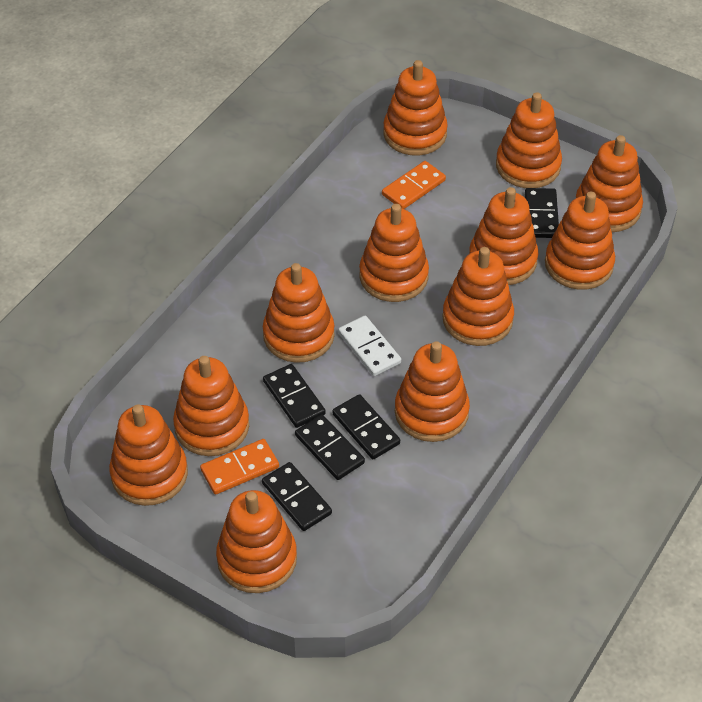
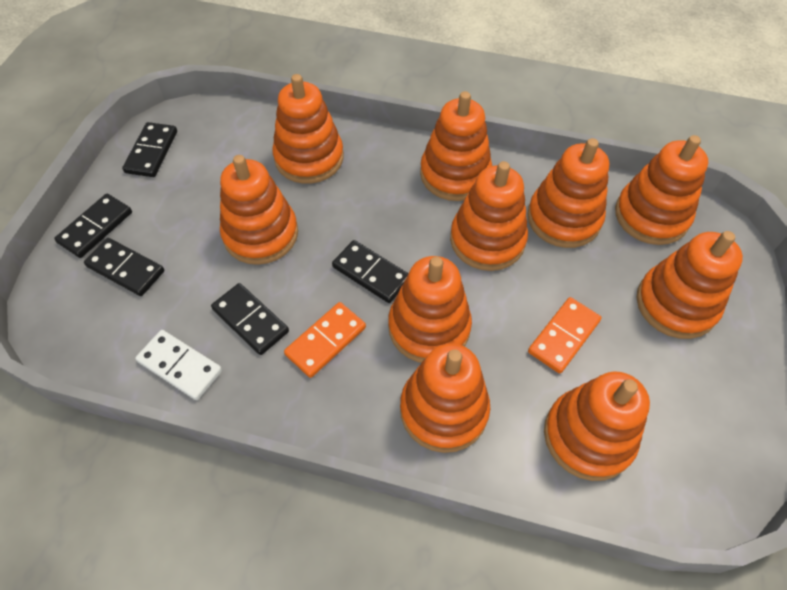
orange stacking toy: 12 -> 10

